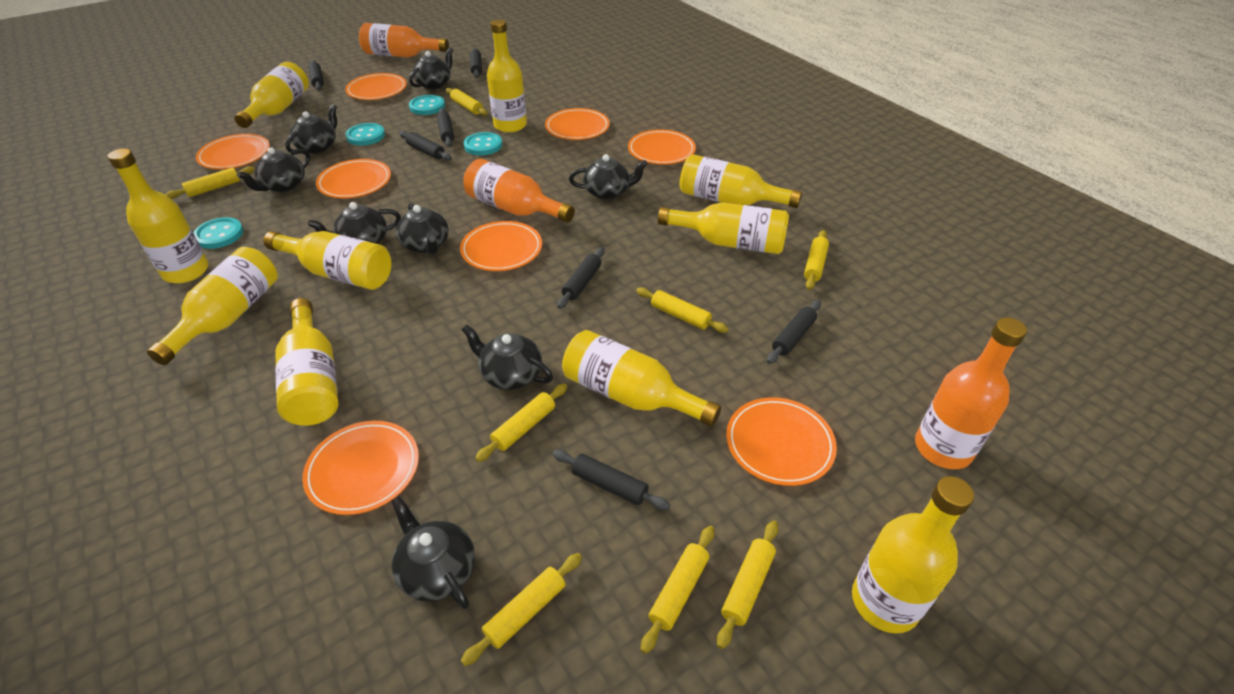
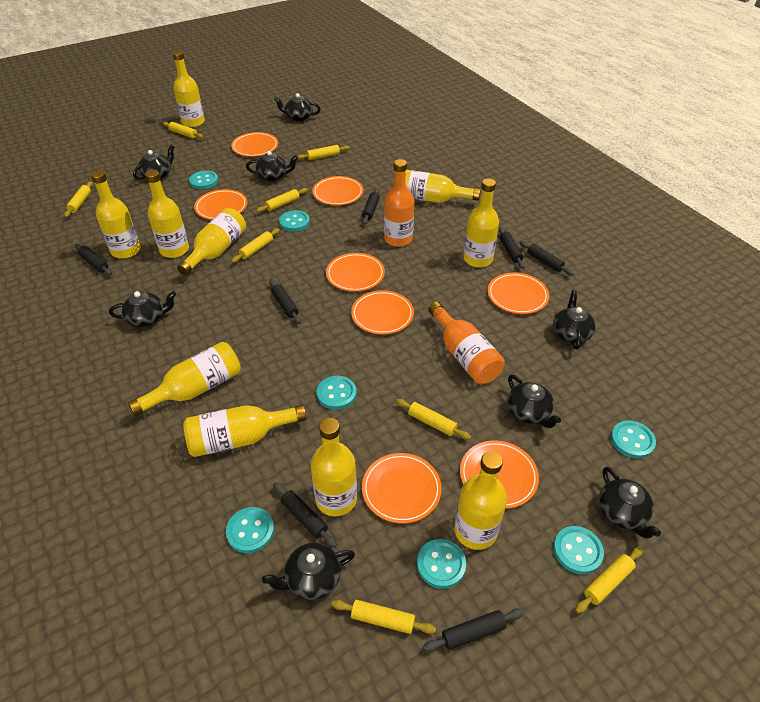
orange bottle: 3 -> 2
turquoise button: 4 -> 7

